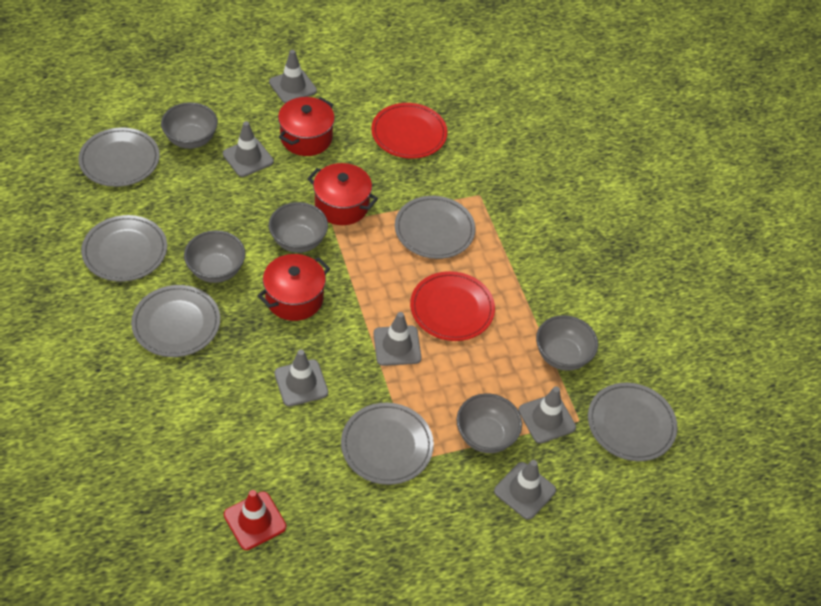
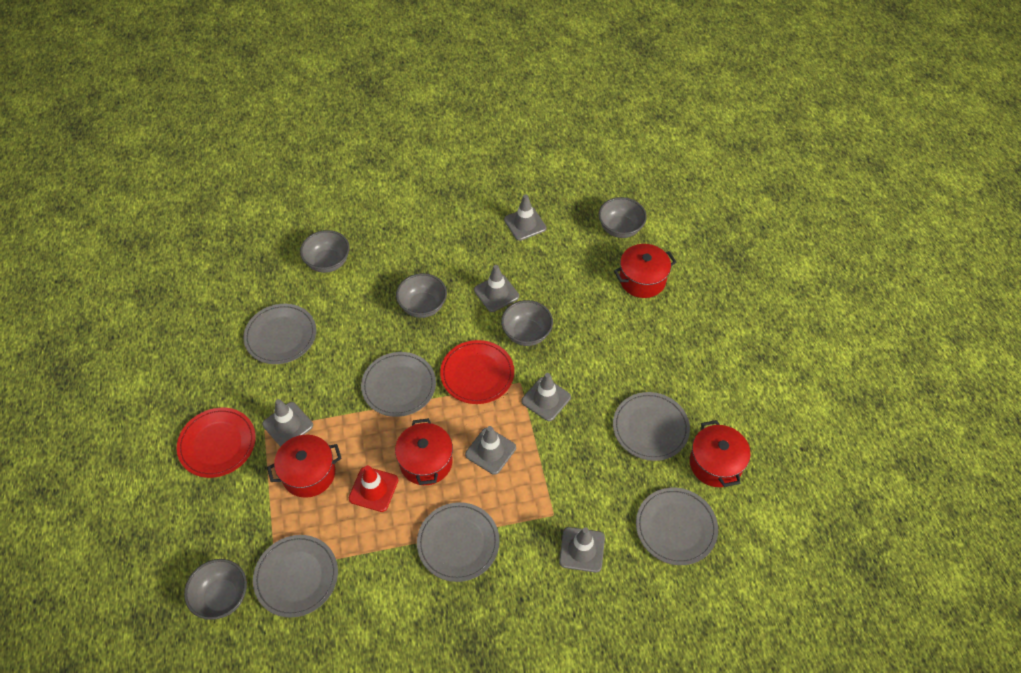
red pot: 3 -> 4

